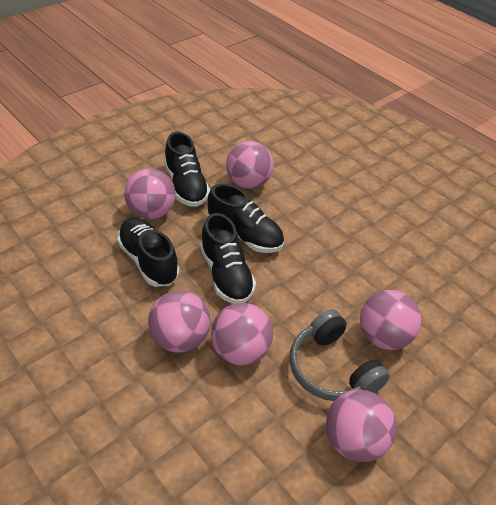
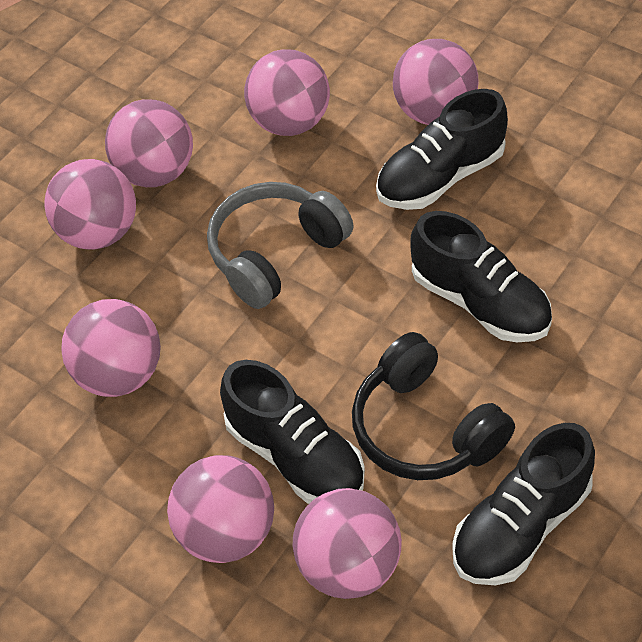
black headphones: 0 -> 1
pink ball: 6 -> 7

